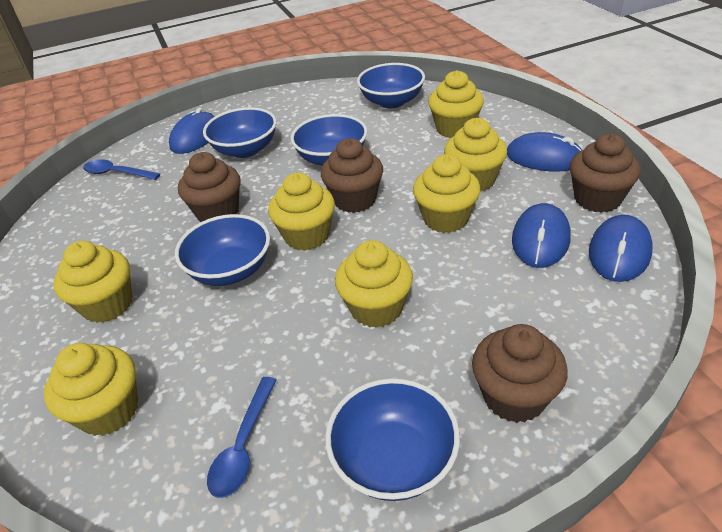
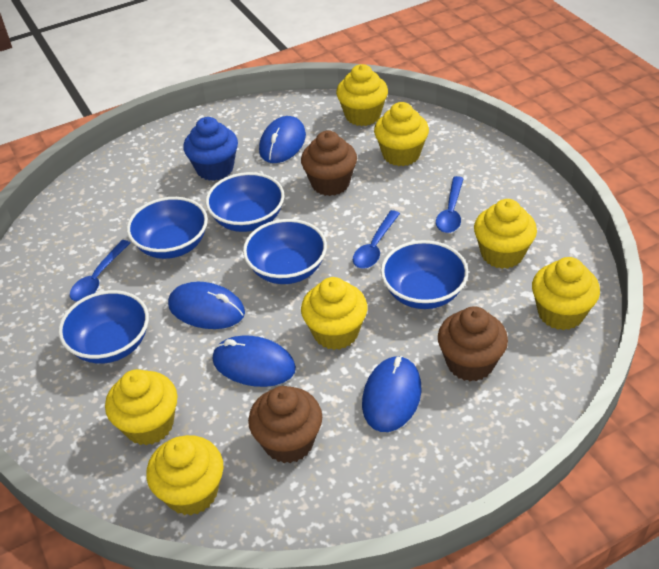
blue cupcake: 0 -> 1
blue spoon: 2 -> 3
brown cupcake: 4 -> 3

